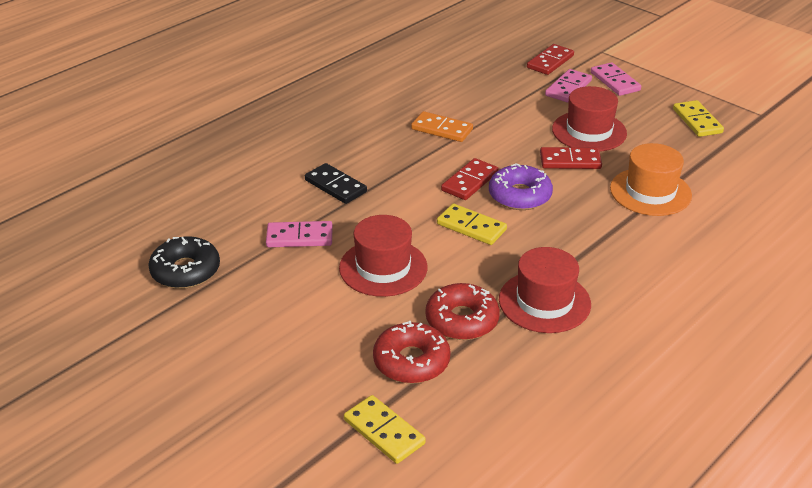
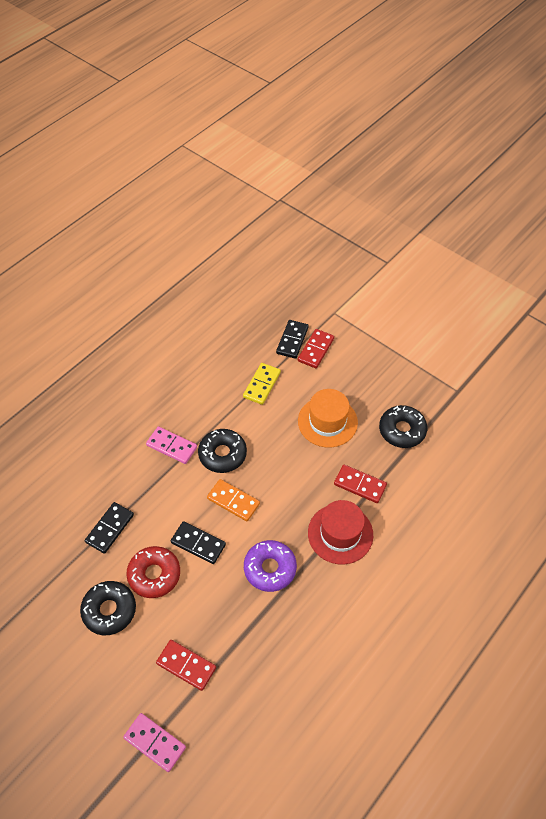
black domino: 1 -> 3
black donut: 1 -> 3
pink domino: 3 -> 2
red donut: 2 -> 1
red hat: 3 -> 1
yellow domino: 3 -> 1

